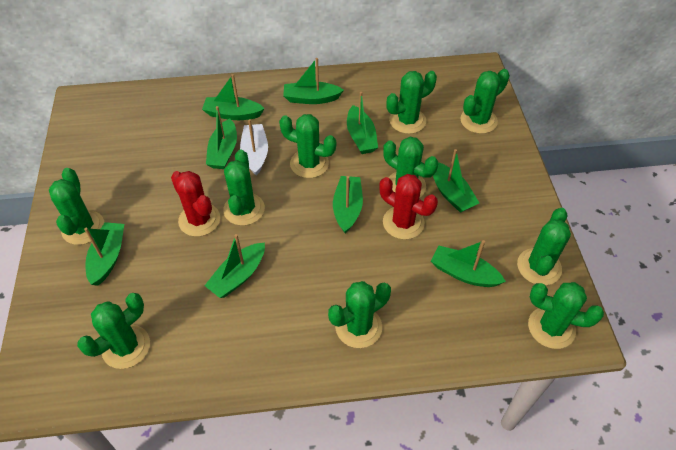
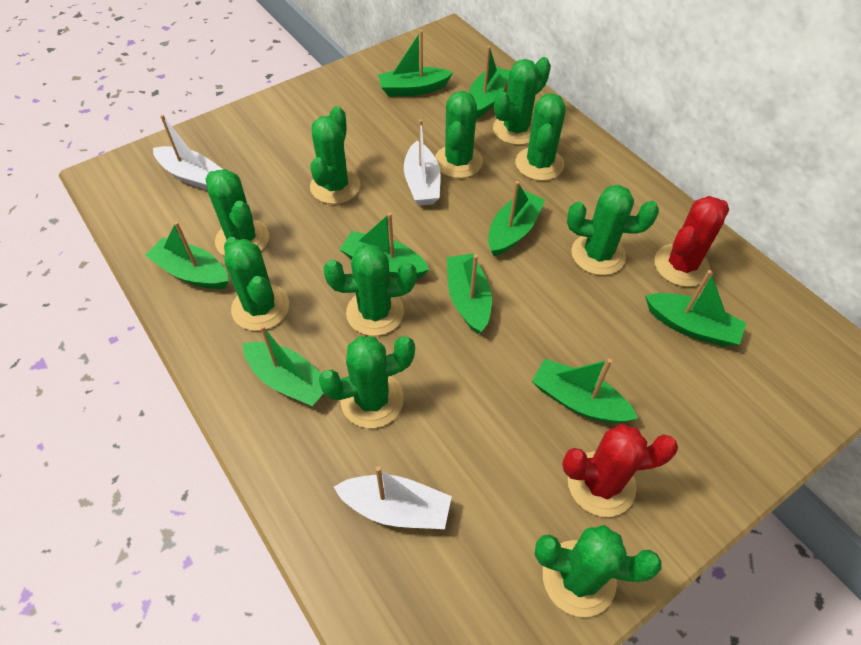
white boat: 1 -> 3

